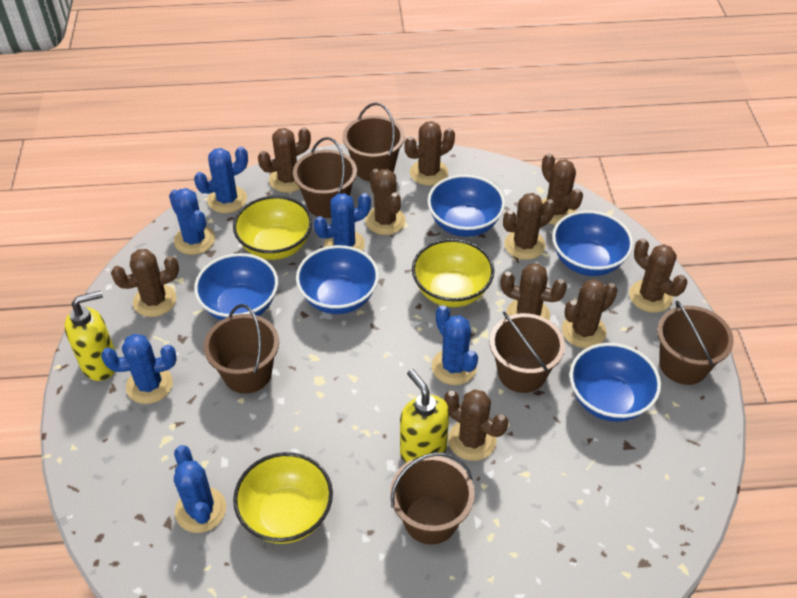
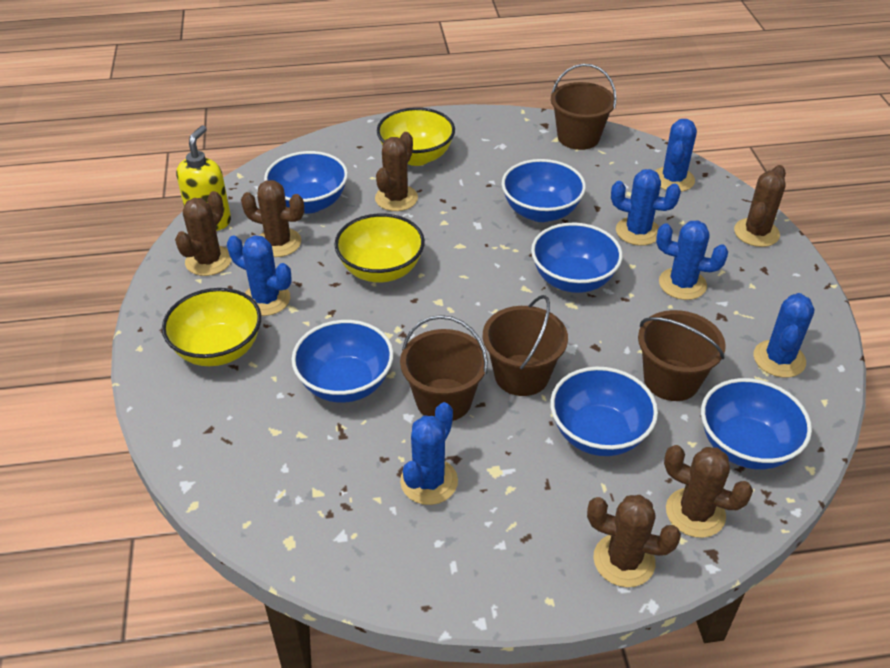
blue bowl: 5 -> 6
brown bucket: 6 -> 4
brown cactus: 10 -> 6
yellow soap dispenser: 2 -> 1

